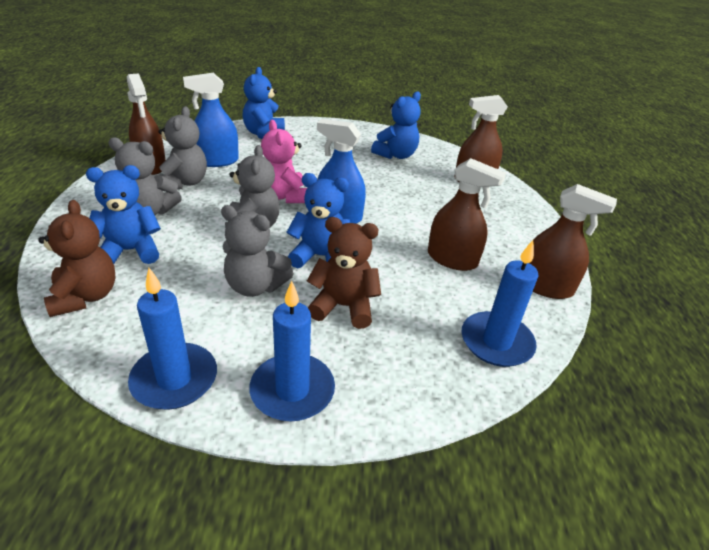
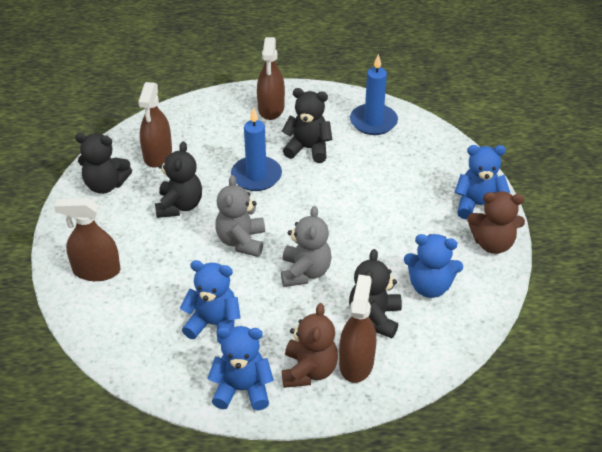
black teddy bear: 0 -> 4
blue candle: 3 -> 2
blue spray bottle: 2 -> 0
grey teddy bear: 4 -> 2
pink teddy bear: 1 -> 0

